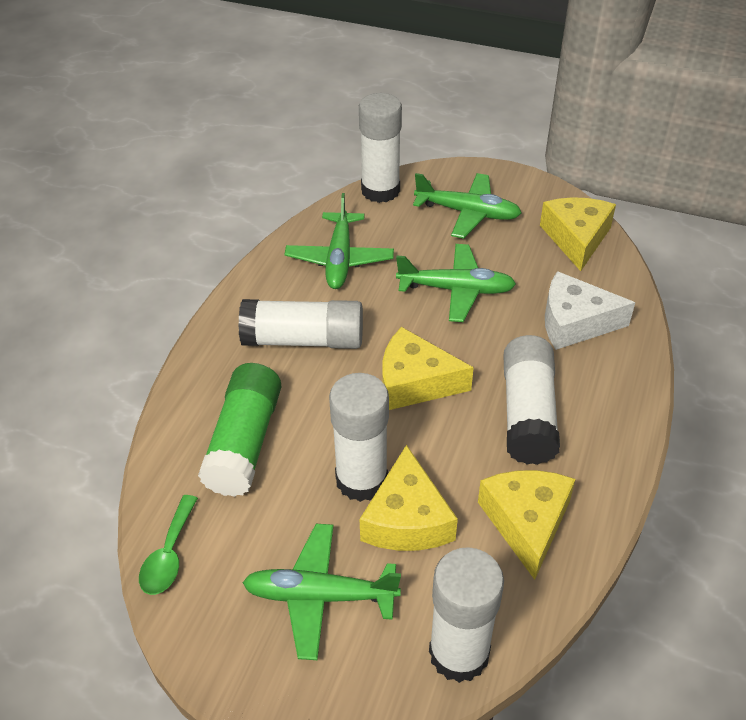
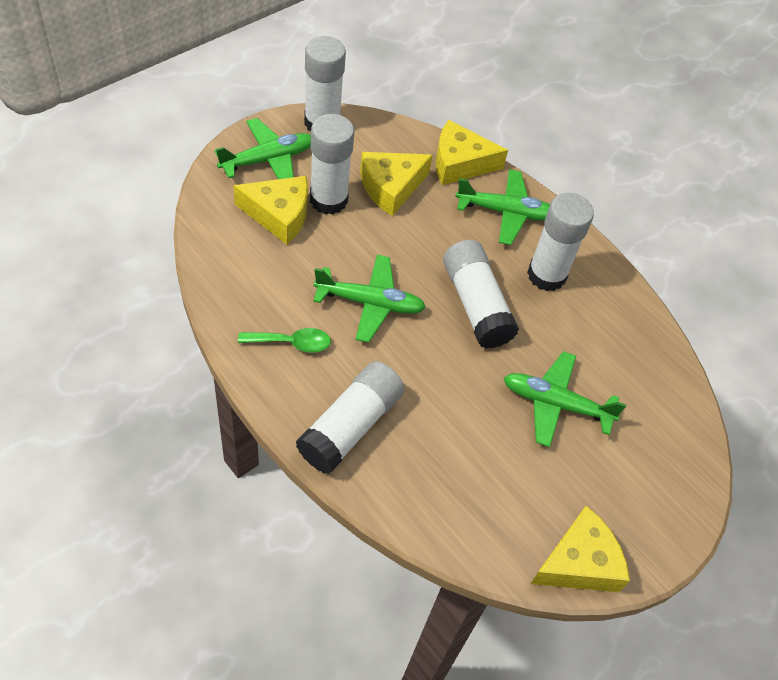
green glue stick: 1 -> 0
white cheese: 1 -> 0

